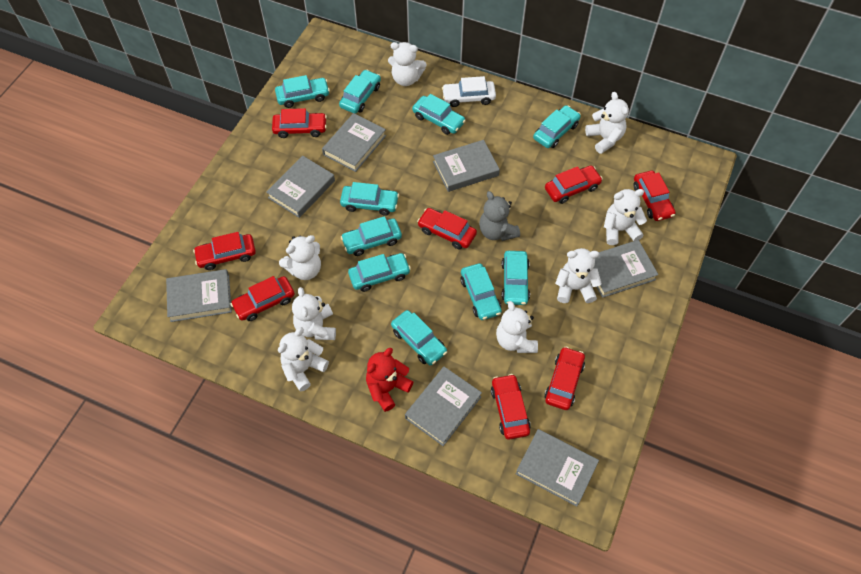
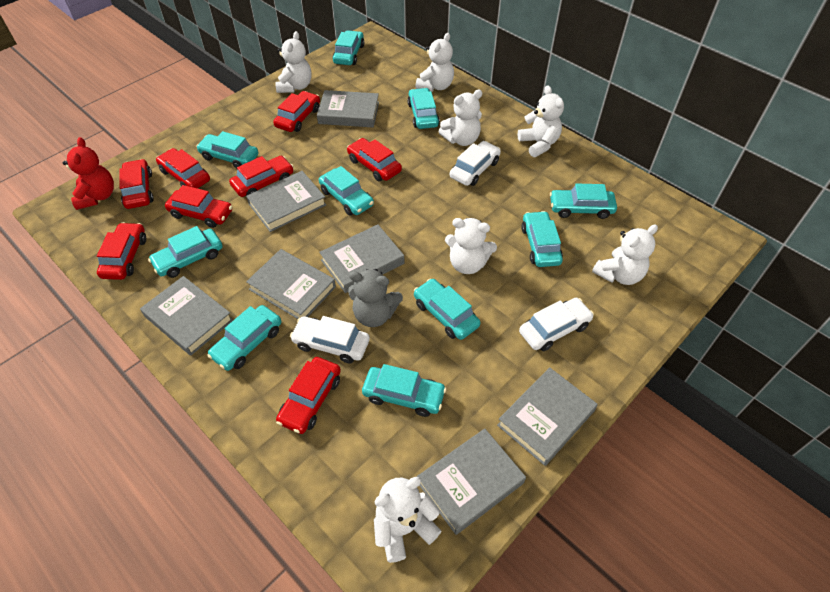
white car: 1 -> 3
white teddy bear: 8 -> 7

